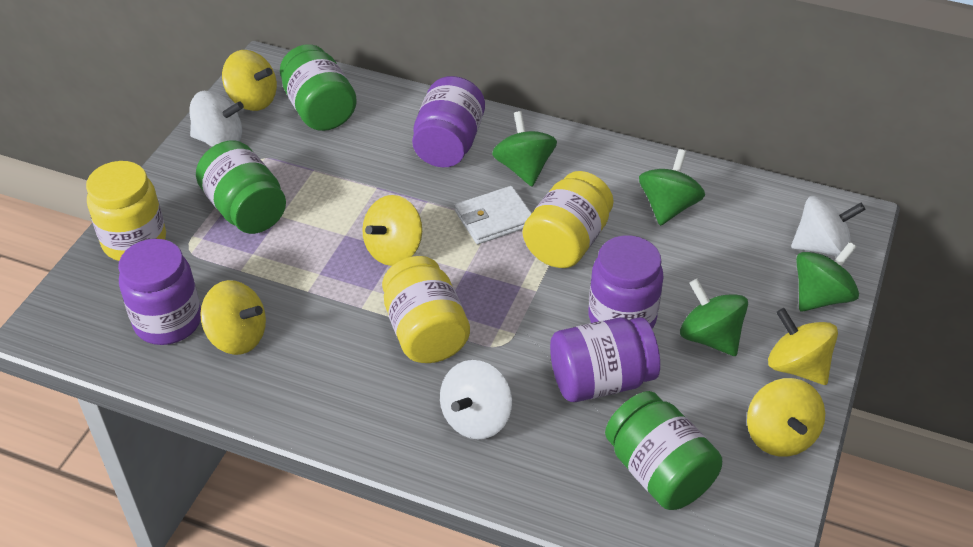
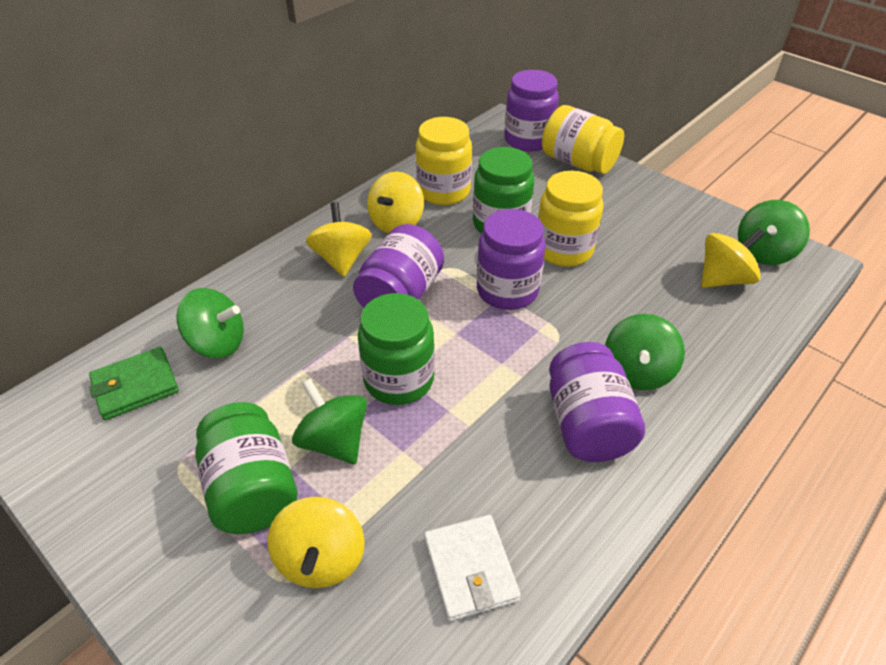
green wallet: 0 -> 1
white spinning top: 3 -> 0
yellow spinning top: 5 -> 4

